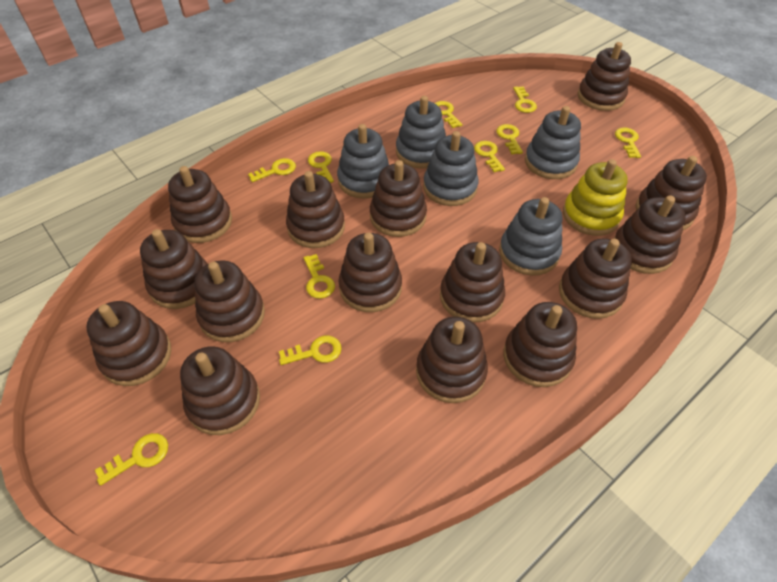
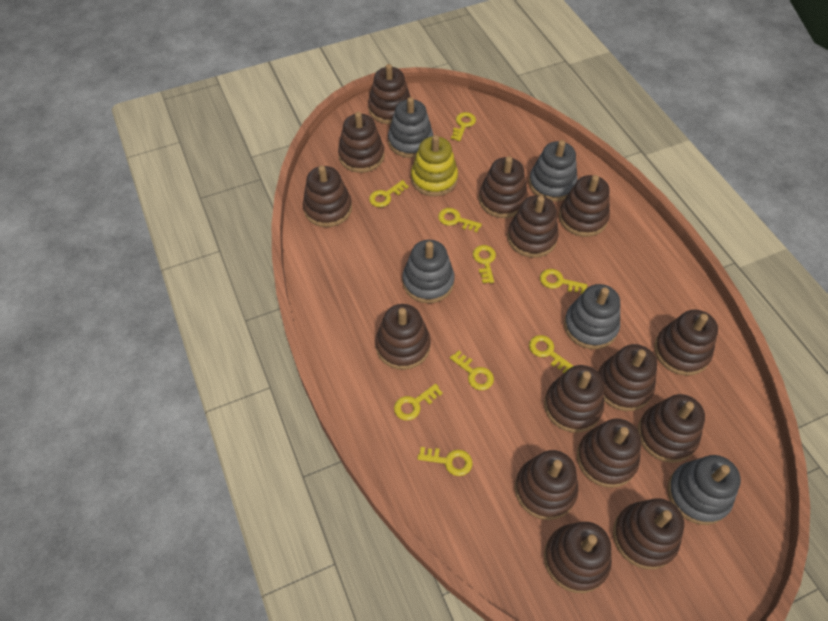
yellow key: 10 -> 9

